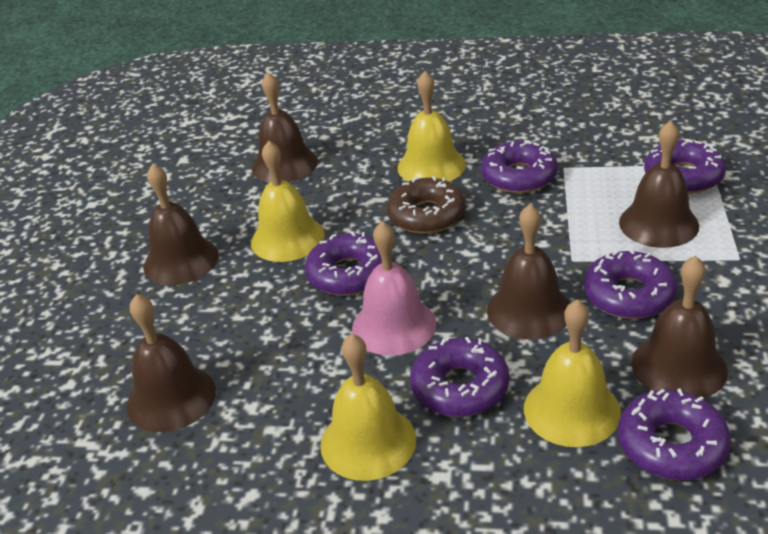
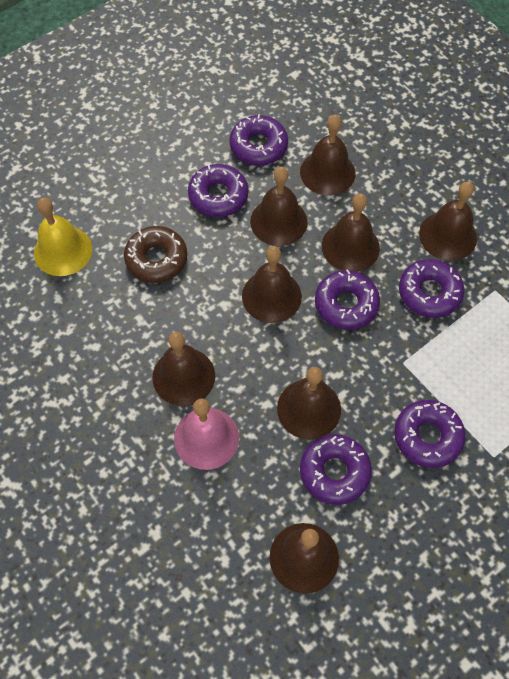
brown bell: 6 -> 8
yellow bell: 4 -> 1

